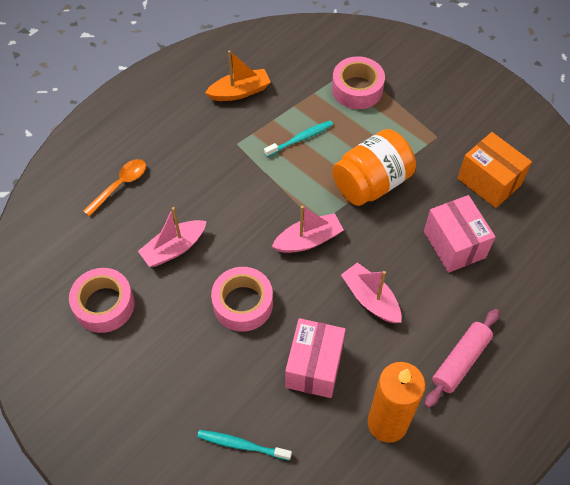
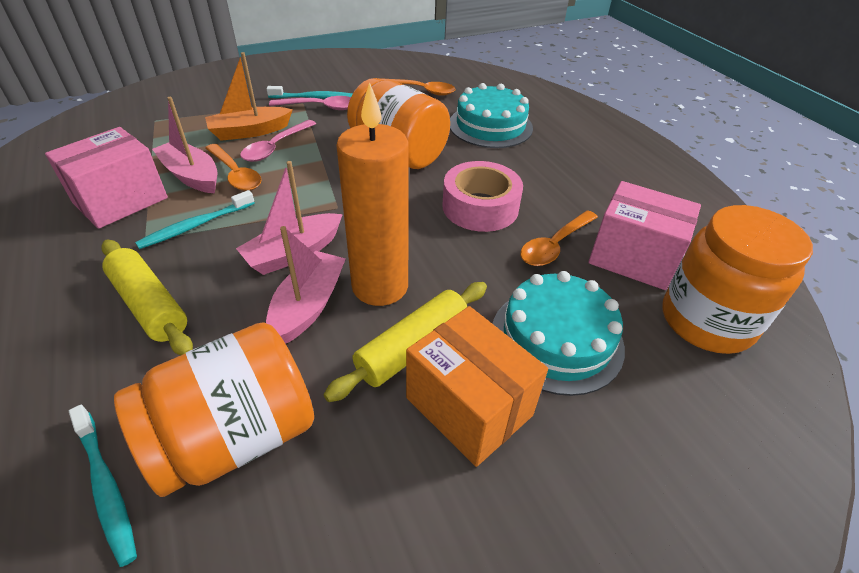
orange jar: 1 -> 3
orange spoon: 1 -> 3
pink rolling pin: 1 -> 0
pink spoon: 0 -> 2
pink tape: 3 -> 1
turquoise cake: 0 -> 2
turquoise toothbrush: 2 -> 3
yellow rolling pin: 0 -> 2

